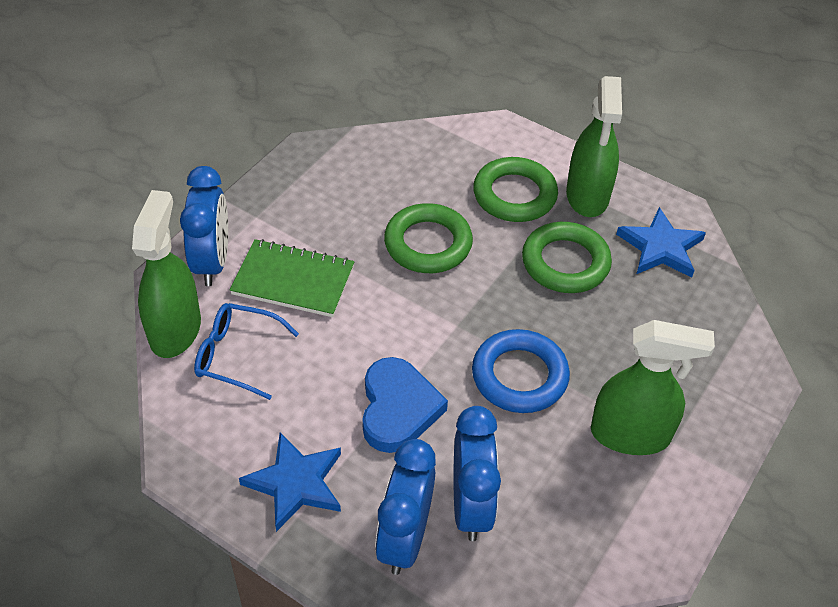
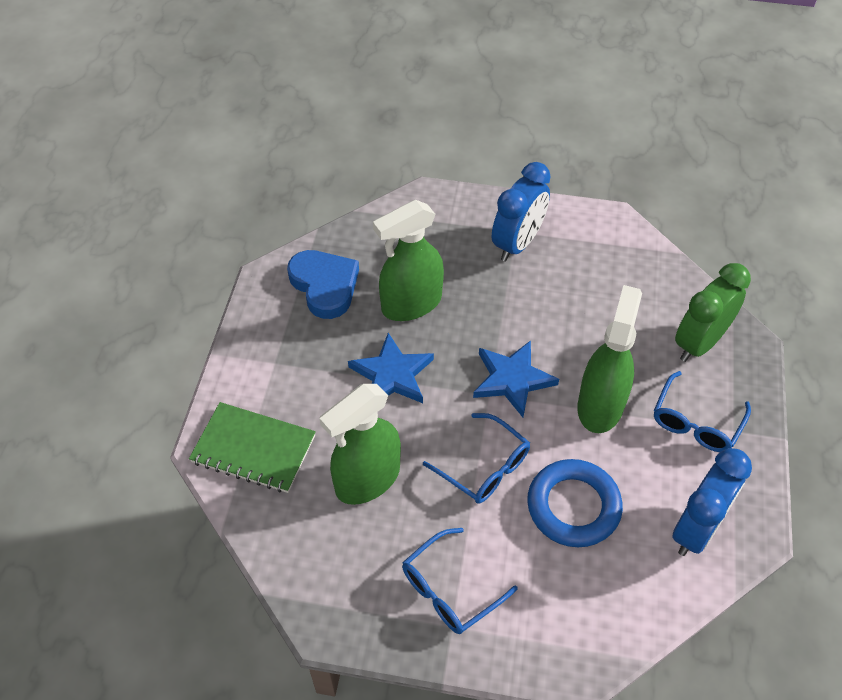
blue clock: 3 -> 2
blue glasses: 1 -> 3
green clock: 0 -> 1
green ring: 3 -> 0

